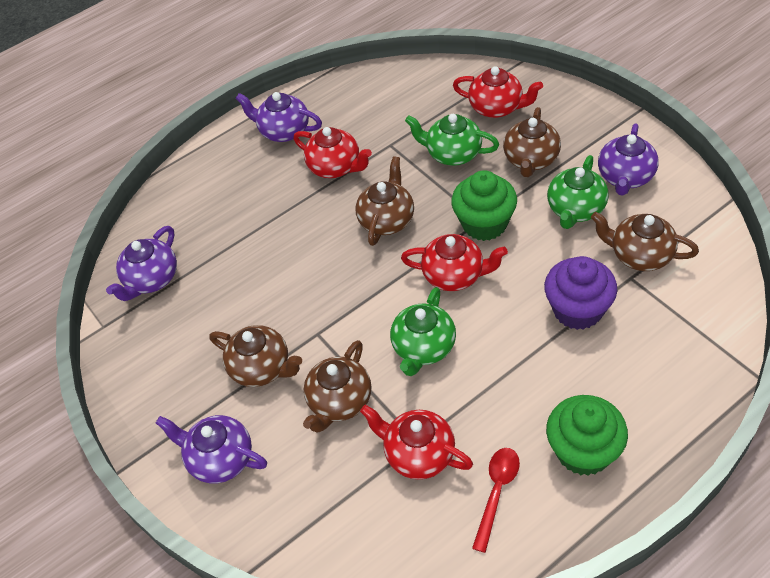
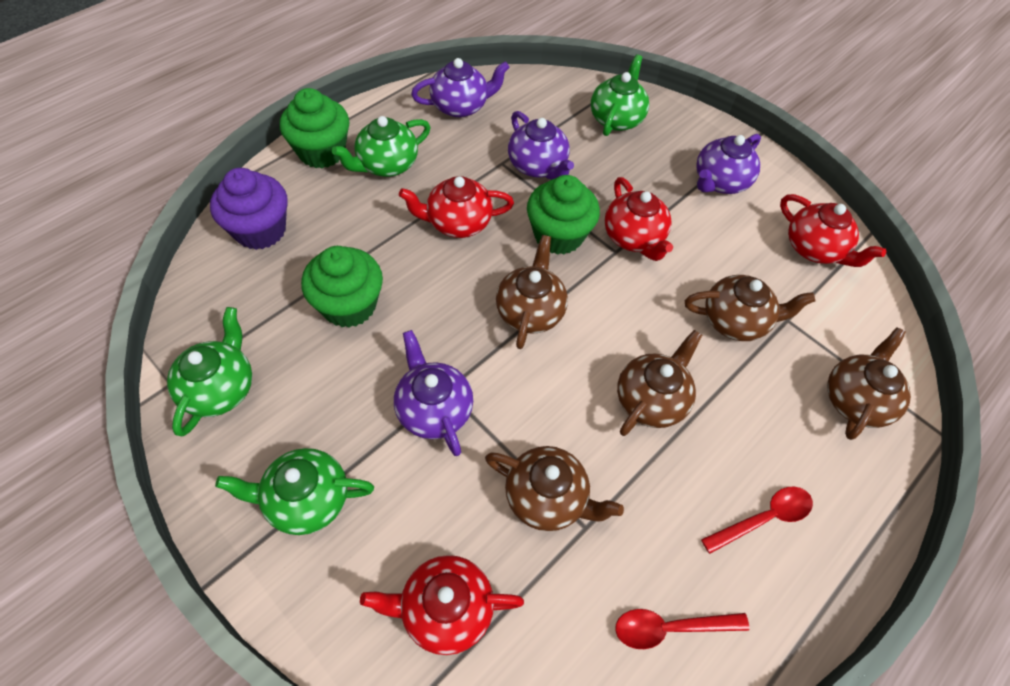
green cupcake: 2 -> 3
green teapot: 3 -> 4
red spoon: 1 -> 2

